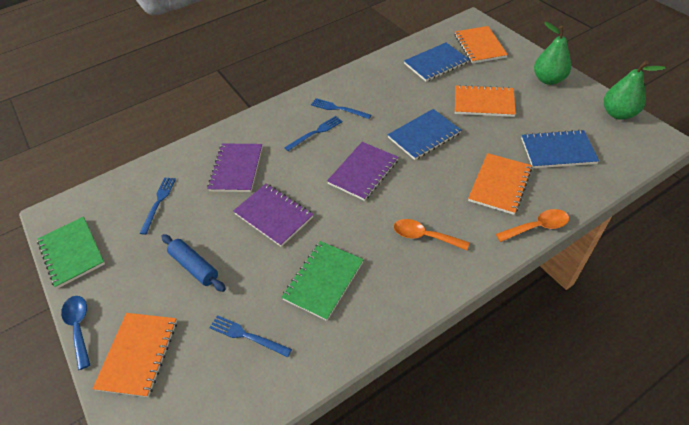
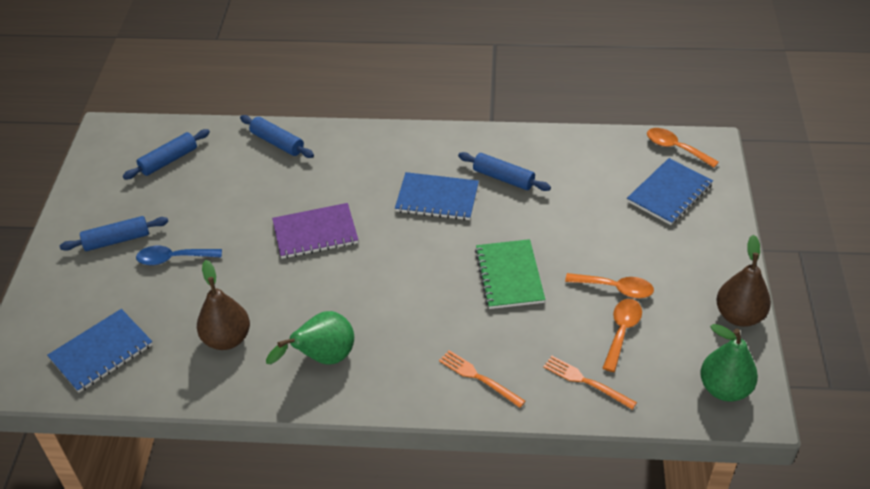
blue fork: 4 -> 0
blue rolling pin: 1 -> 4
brown pear: 0 -> 2
green notebook: 2 -> 1
orange fork: 0 -> 2
orange notebook: 4 -> 0
orange spoon: 2 -> 3
purple notebook: 3 -> 1

